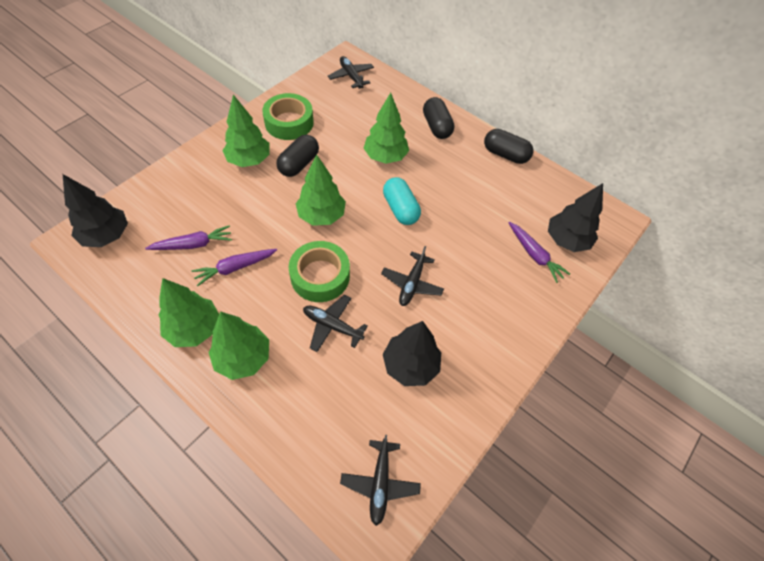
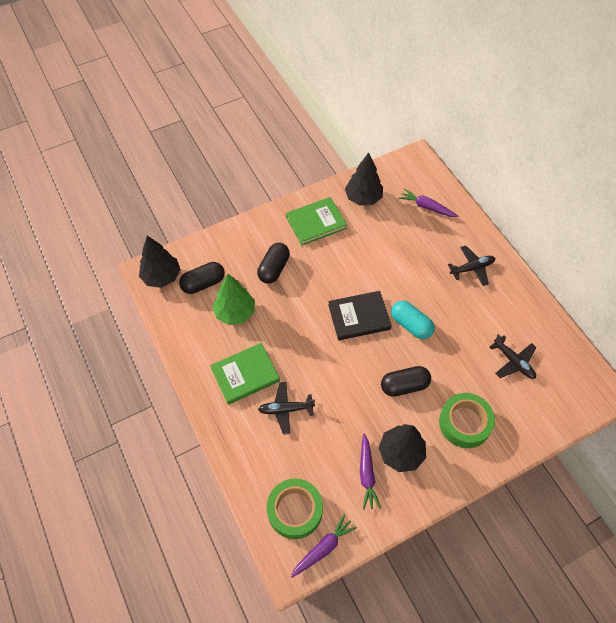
black book: 0 -> 1
black plane: 4 -> 3
green book: 0 -> 2
green tree: 5 -> 1

